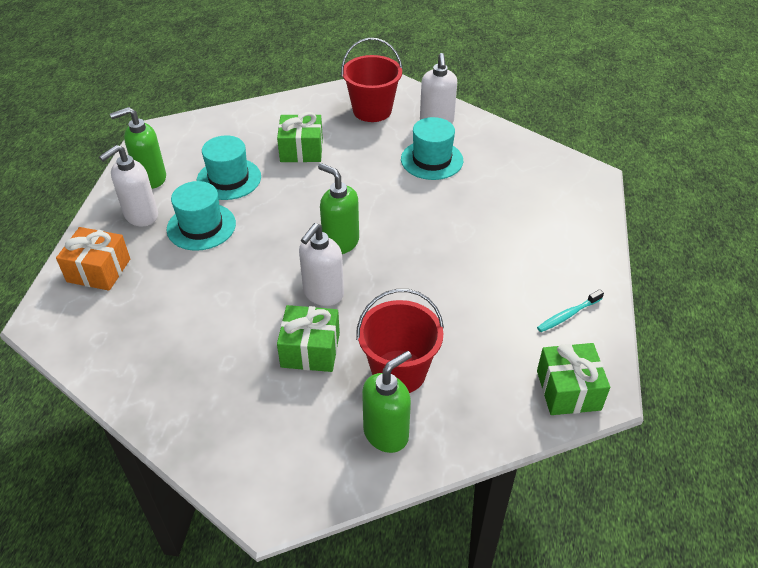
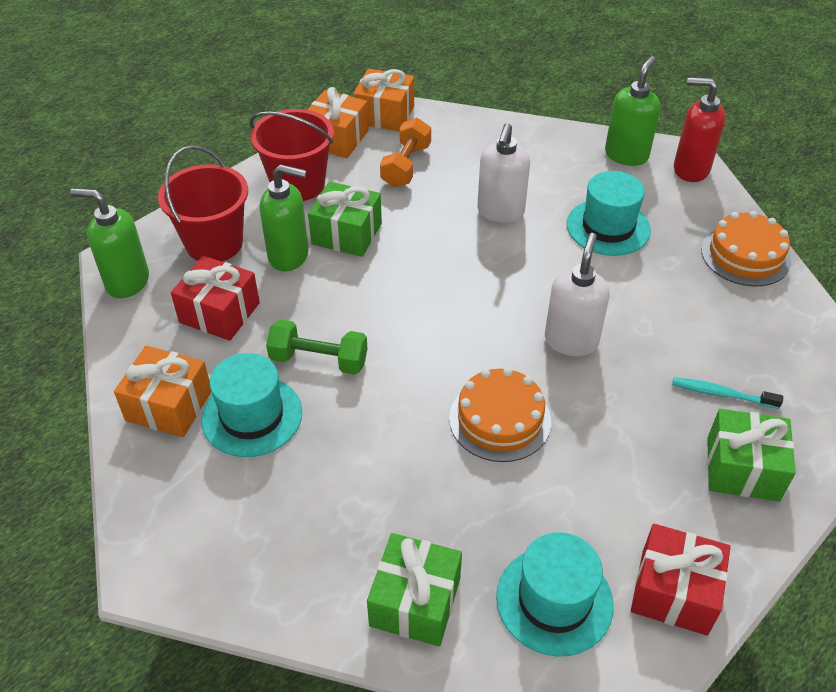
green dumbbell: 0 -> 1
orange cake: 0 -> 2
orange dumbbell: 0 -> 1
orange gift: 1 -> 3
red gift: 0 -> 2
red soap dispenser: 0 -> 1
white soap dispenser: 3 -> 2

